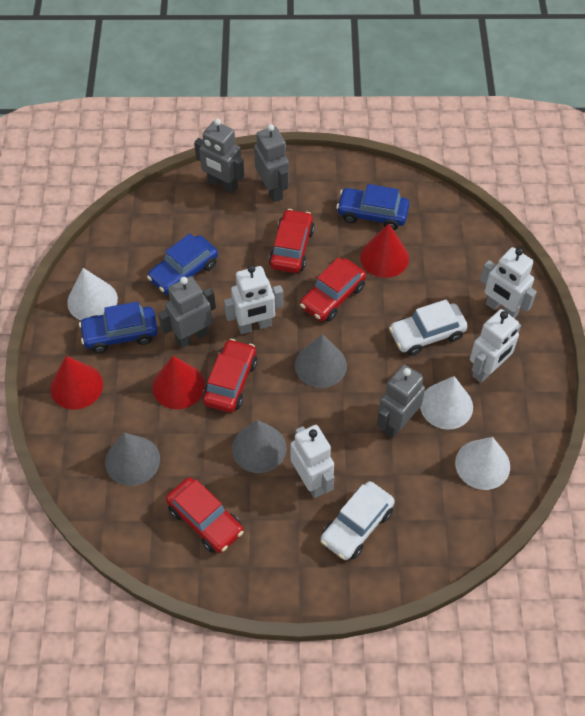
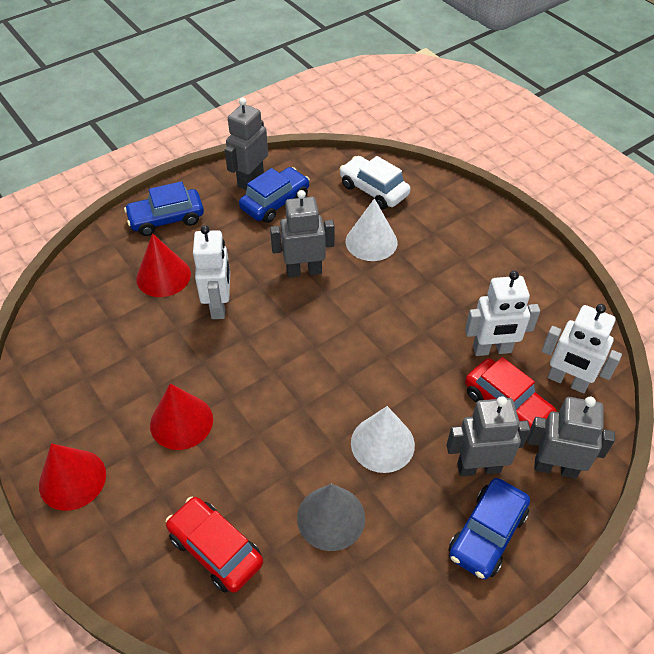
grey cone: 3 -> 1
red car: 4 -> 2
white car: 2 -> 1
white cone: 3 -> 2
white robot: 4 -> 3

